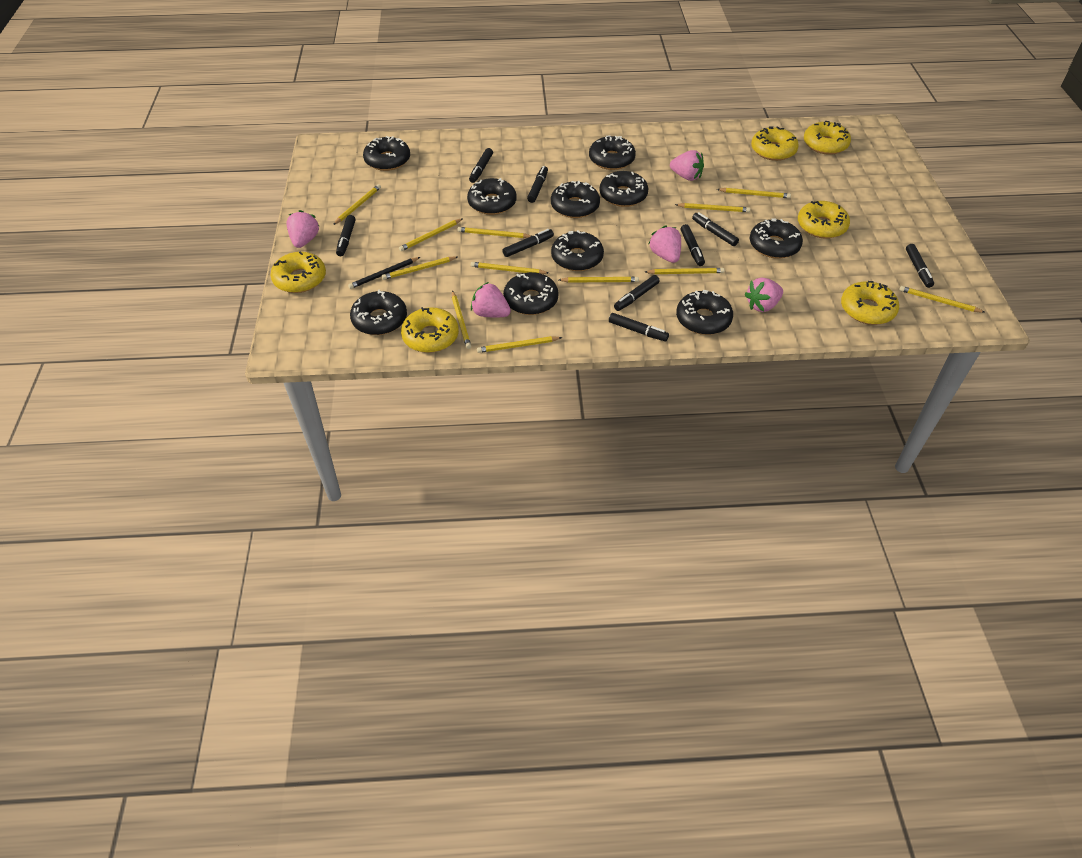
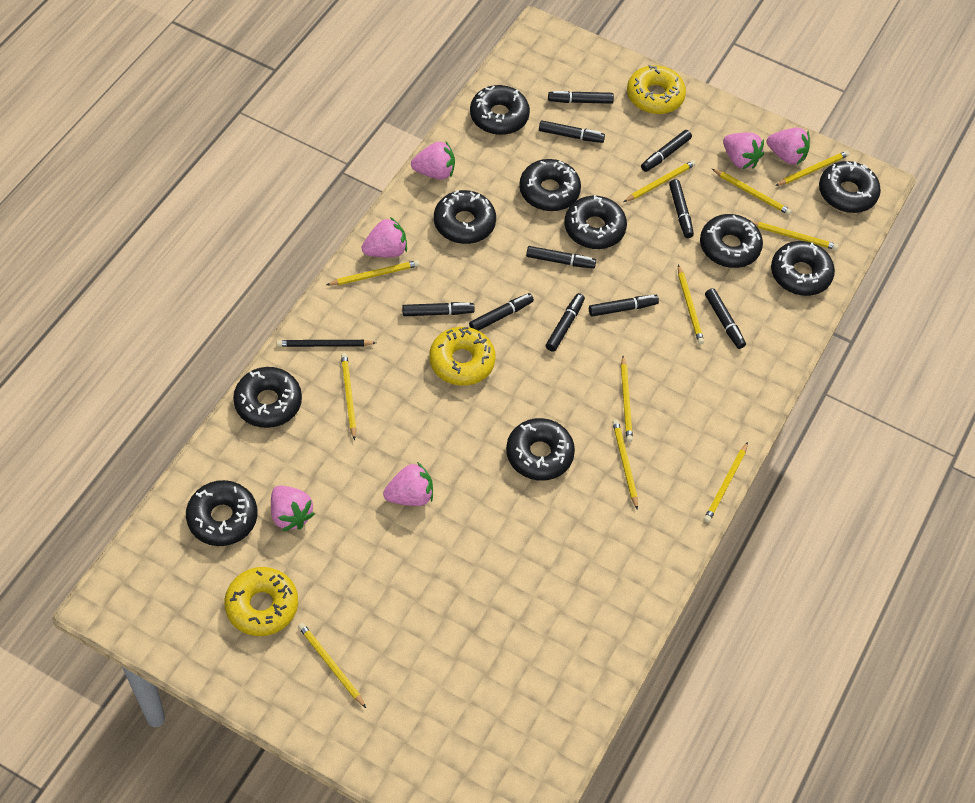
black marker: 9 -> 10
pink strawberry: 5 -> 6
yellow donut: 6 -> 3
yellow pencil: 12 -> 11

